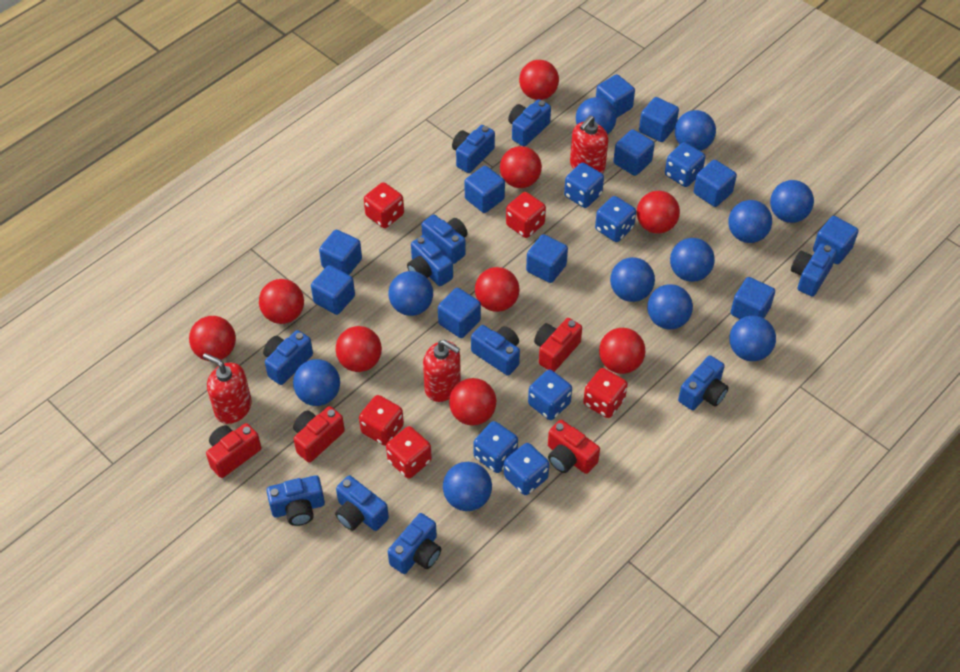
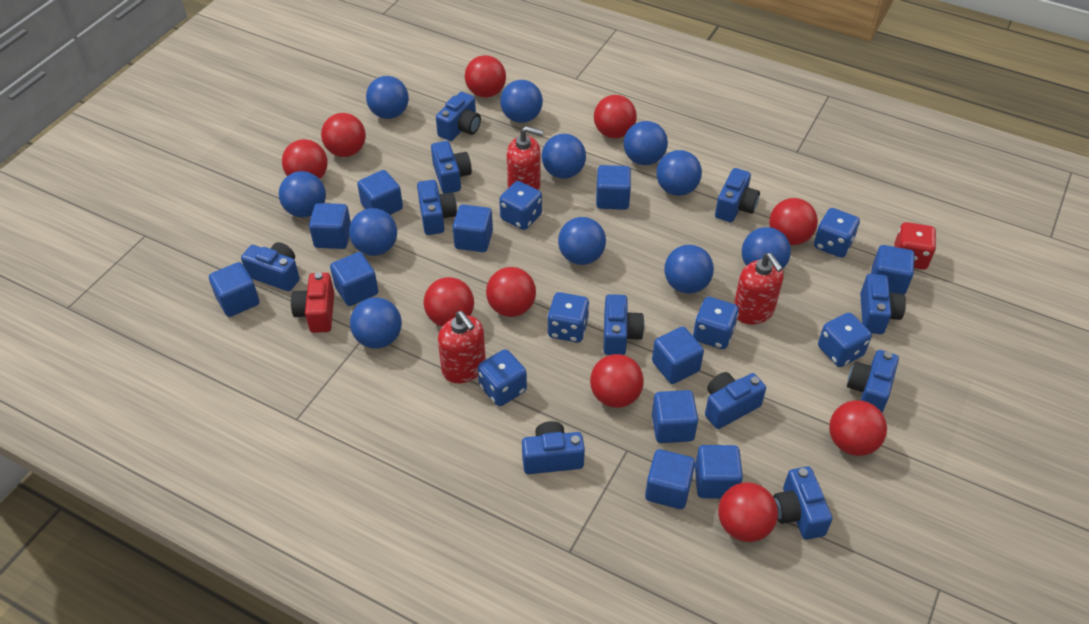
red ball: 9 -> 10
red camera: 4 -> 1
red dice: 5 -> 1

